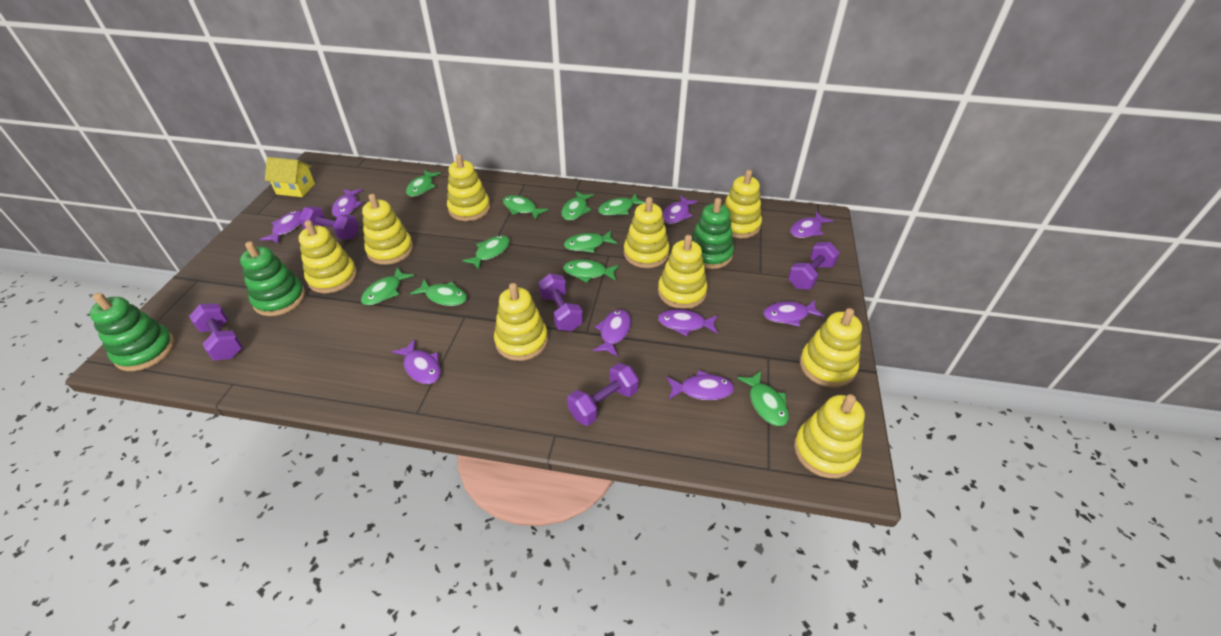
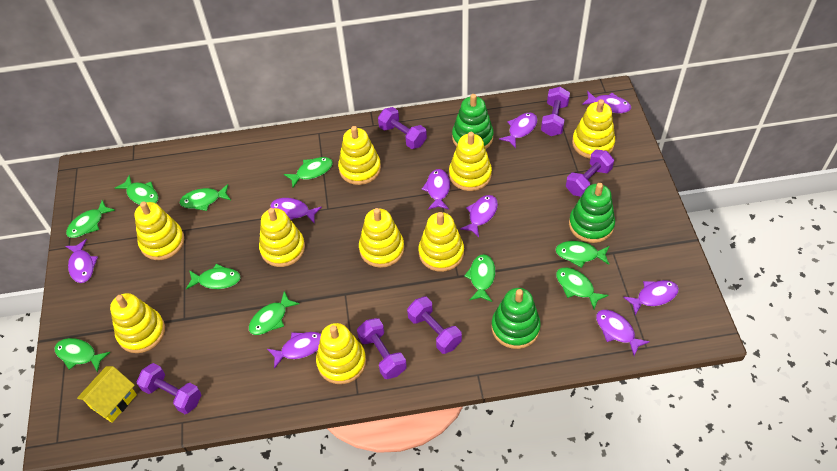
purple dumbbell: 5 -> 6

